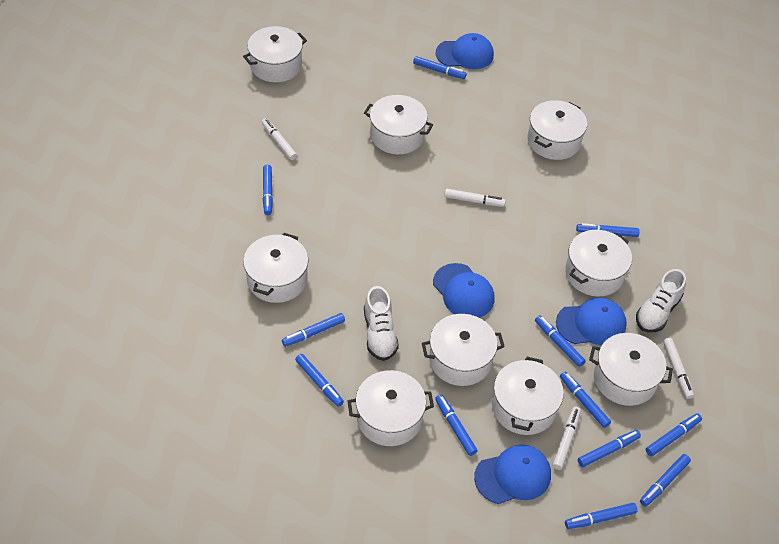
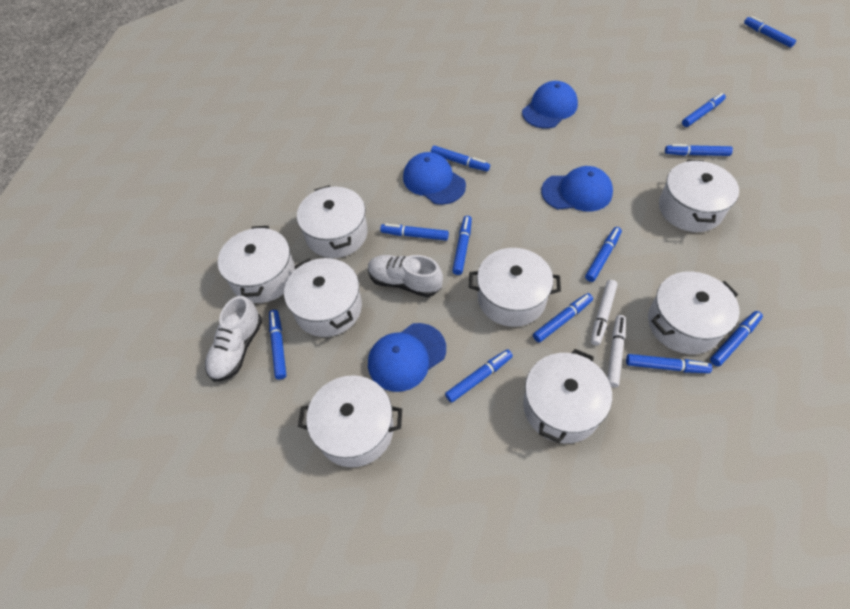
white marker: 4 -> 2
white pot: 9 -> 8

